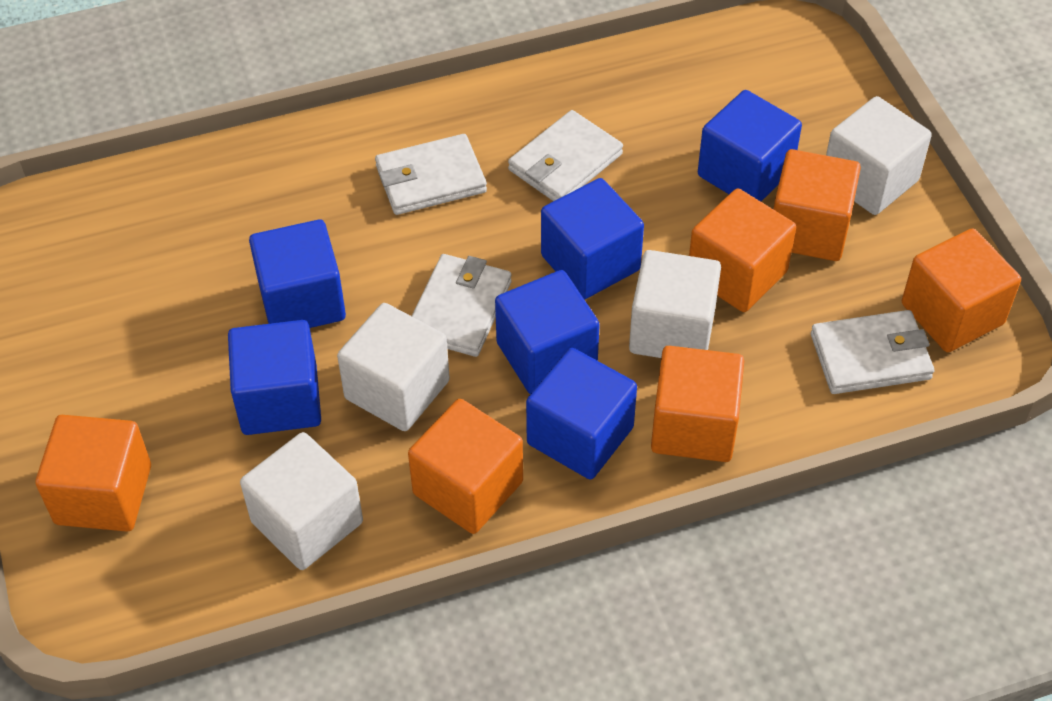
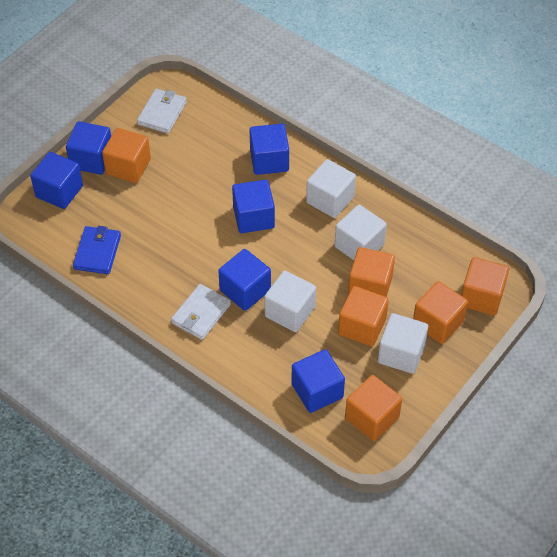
blue wallet: 0 -> 1
white wallet: 4 -> 2

